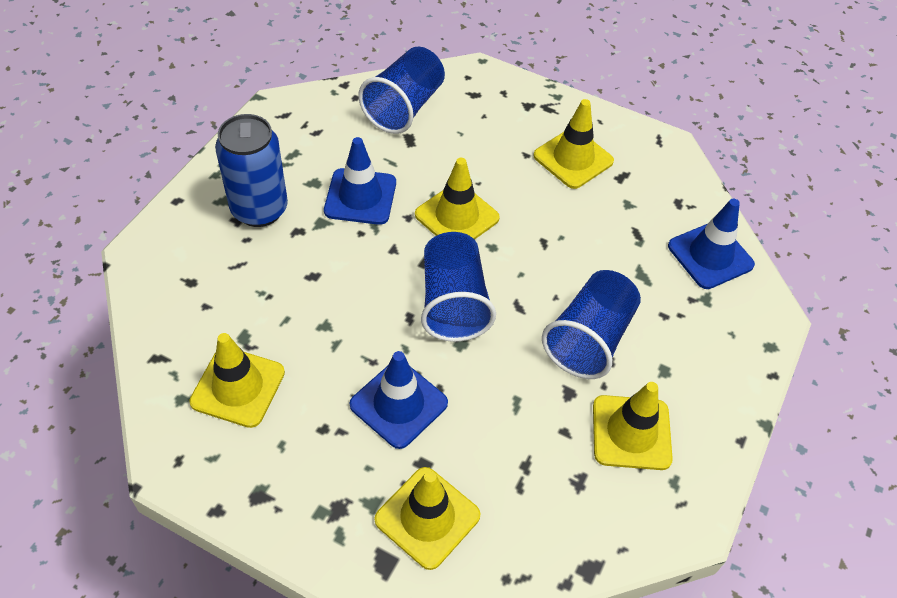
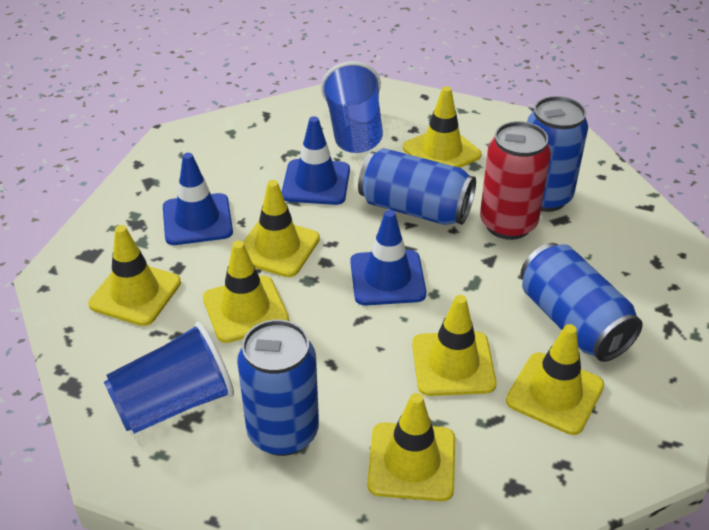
blue can: 1 -> 4
blue cup: 3 -> 2
red can: 0 -> 1
yellow traffic cone: 5 -> 7

